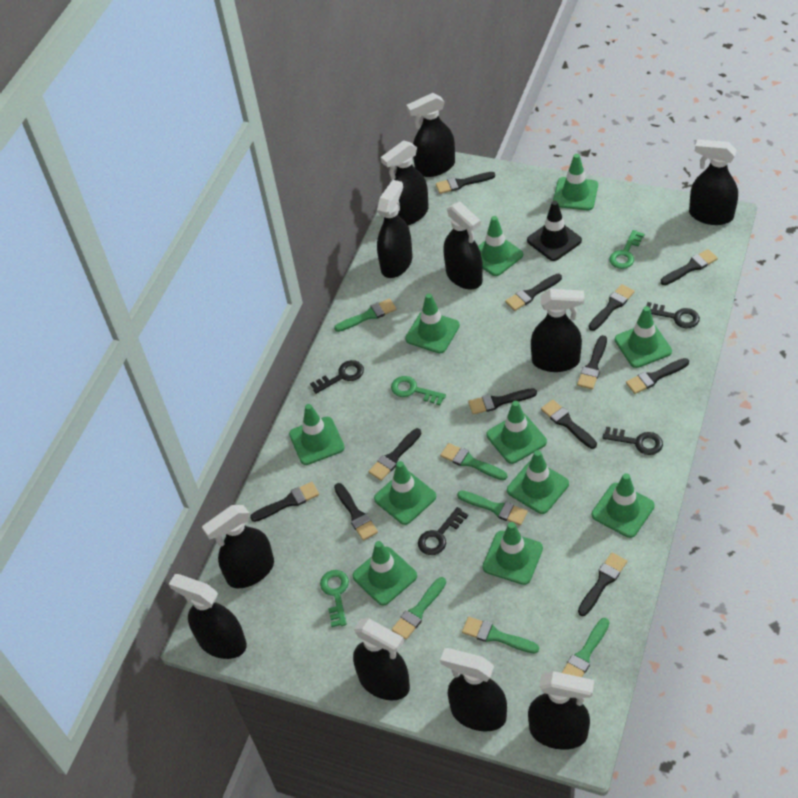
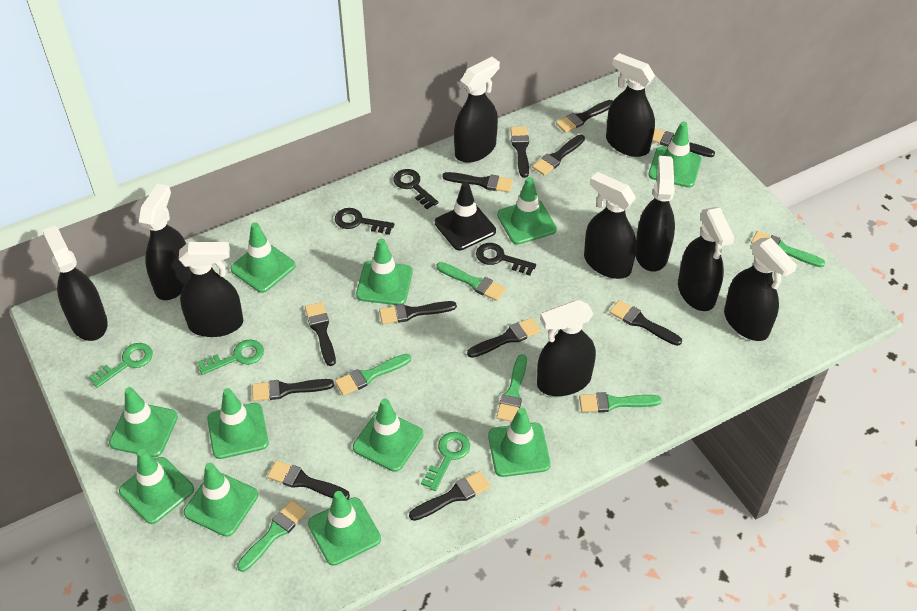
black key: 4 -> 3
black spray bottle: 11 -> 10

